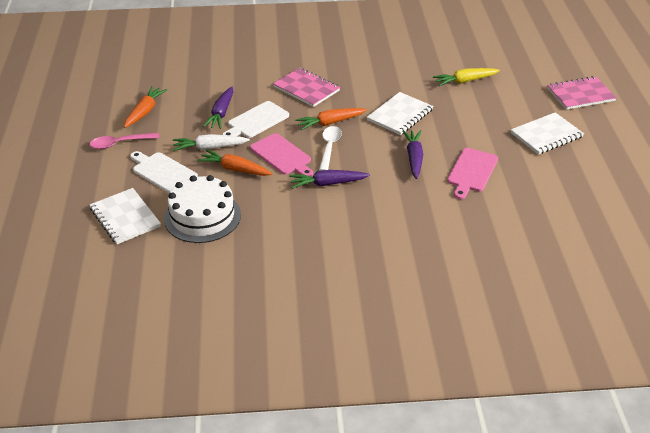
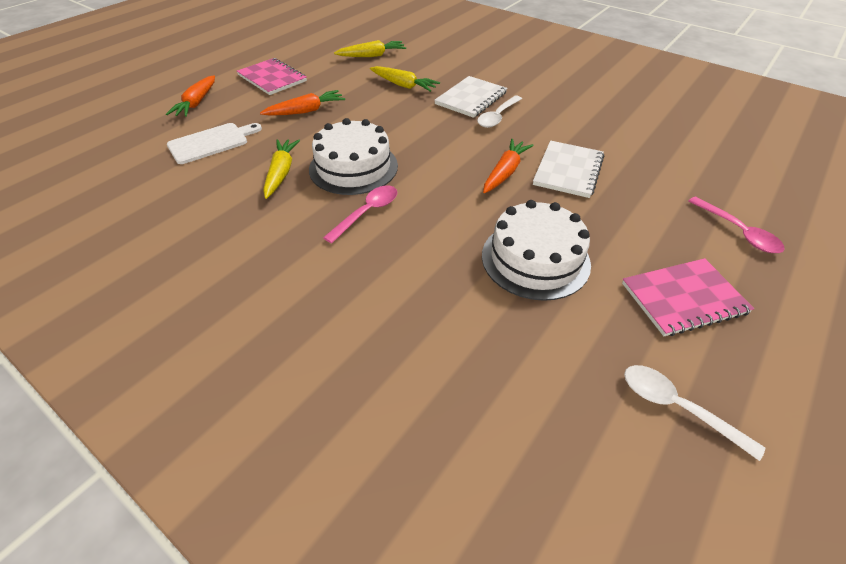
pink cutting board: 2 -> 0
pink spoon: 1 -> 2
purple carrot: 3 -> 0
white cake: 1 -> 2
white carrot: 1 -> 0
white cutting board: 2 -> 1
white notebook: 3 -> 2
white spoon: 1 -> 2
yellow carrot: 1 -> 3

